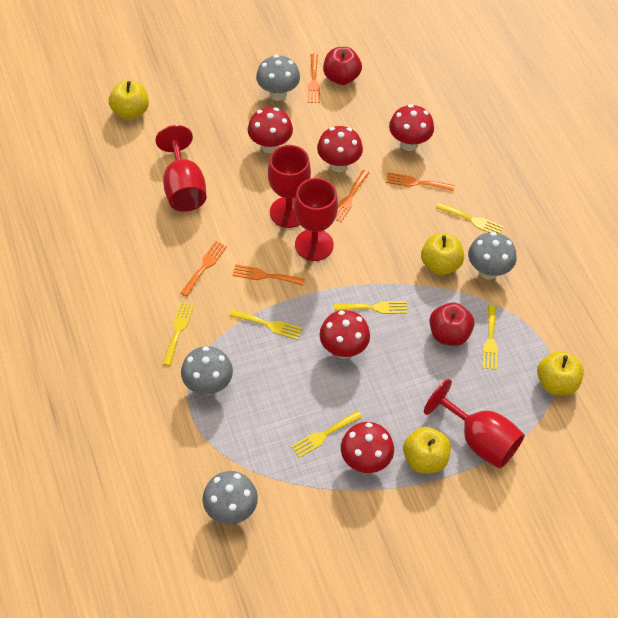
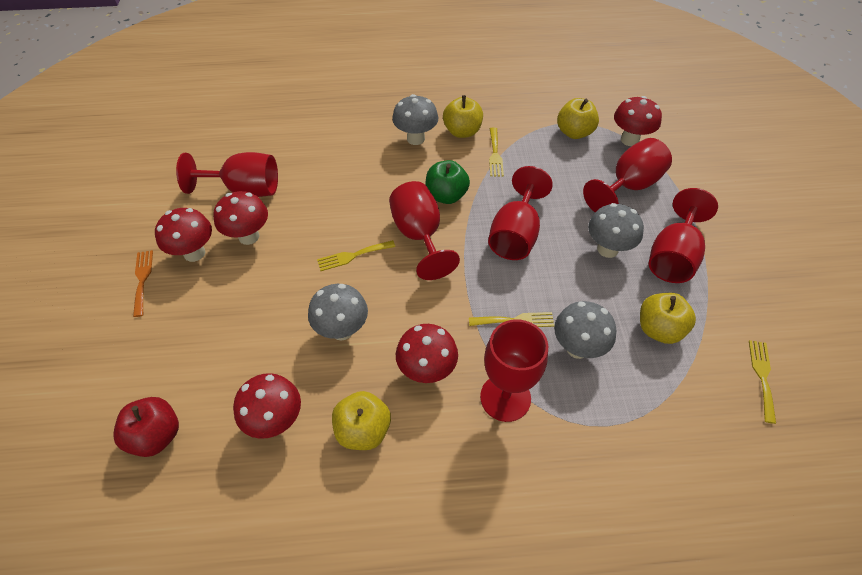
green apple: 0 -> 1
orange fork: 5 -> 1
red apple: 2 -> 1
red goblet: 4 -> 6
yellow fork: 6 -> 4

